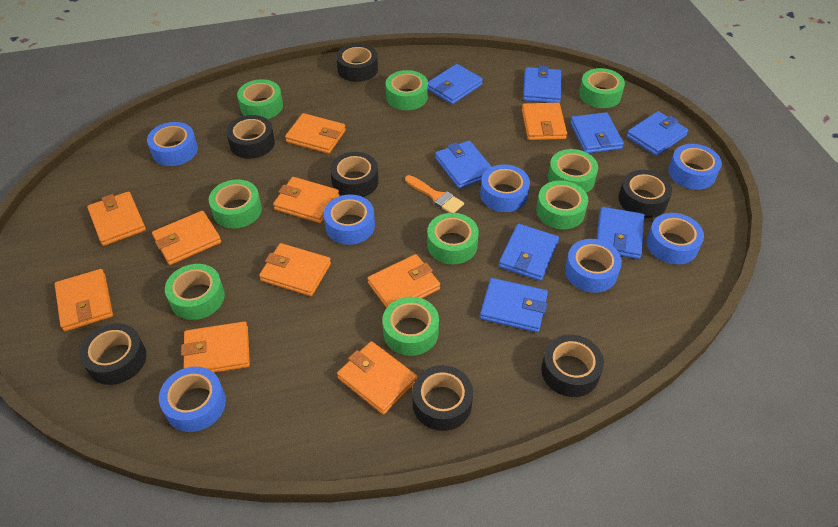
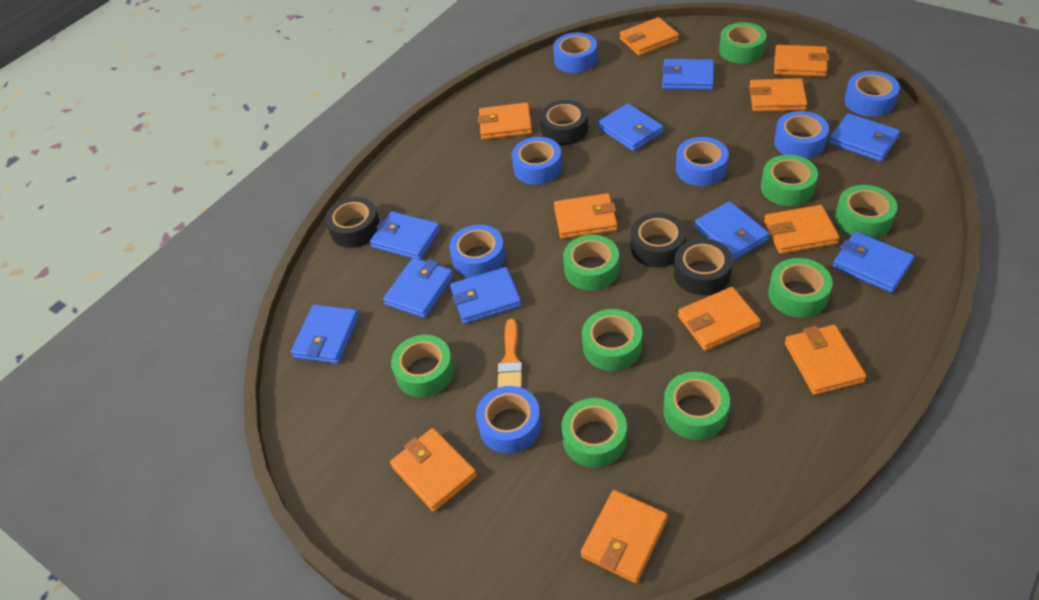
black tape: 7 -> 4
blue wallet: 8 -> 9

